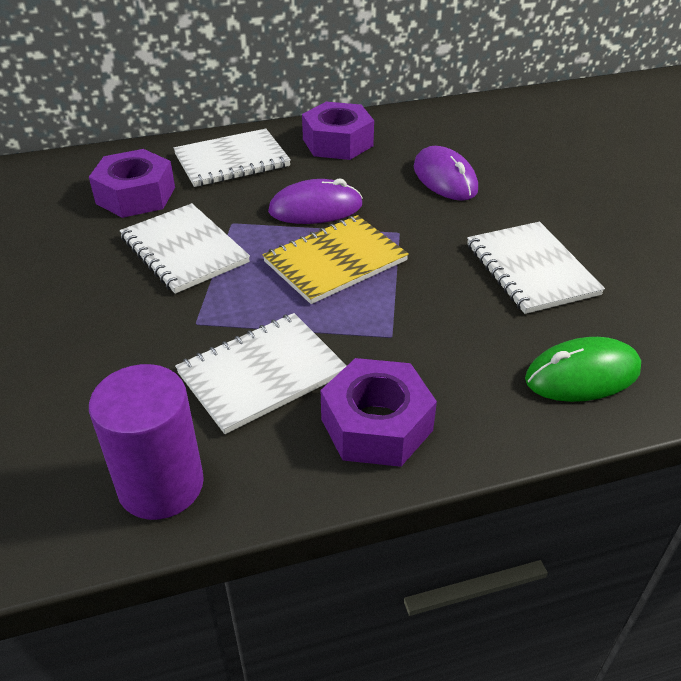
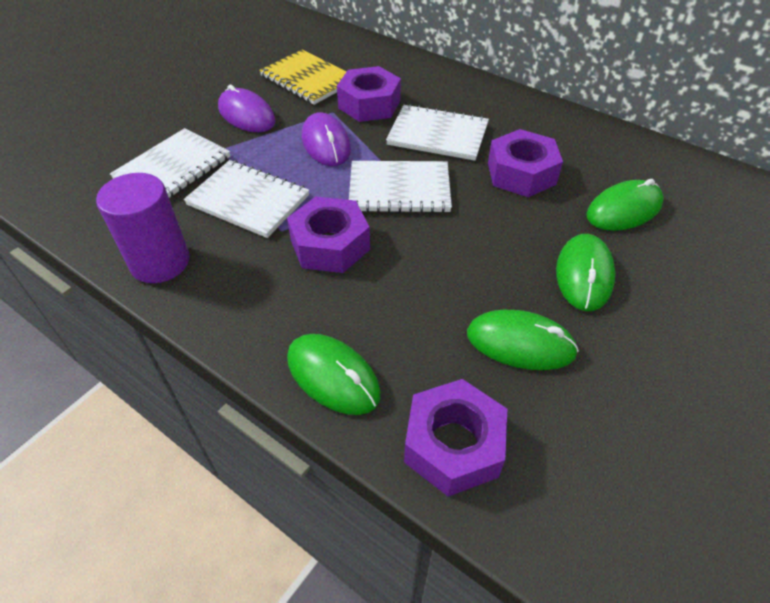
green mouse: 1 -> 4
purple nut: 3 -> 4

